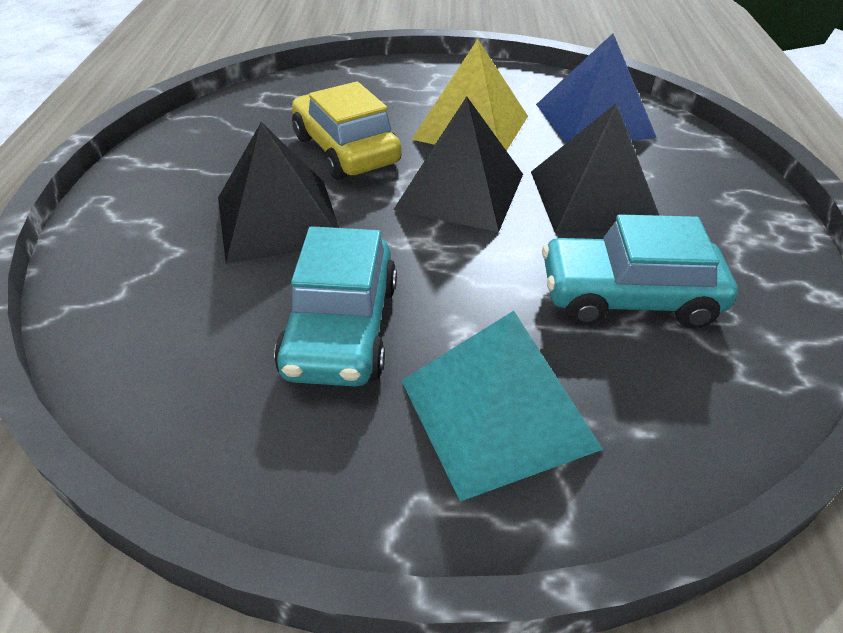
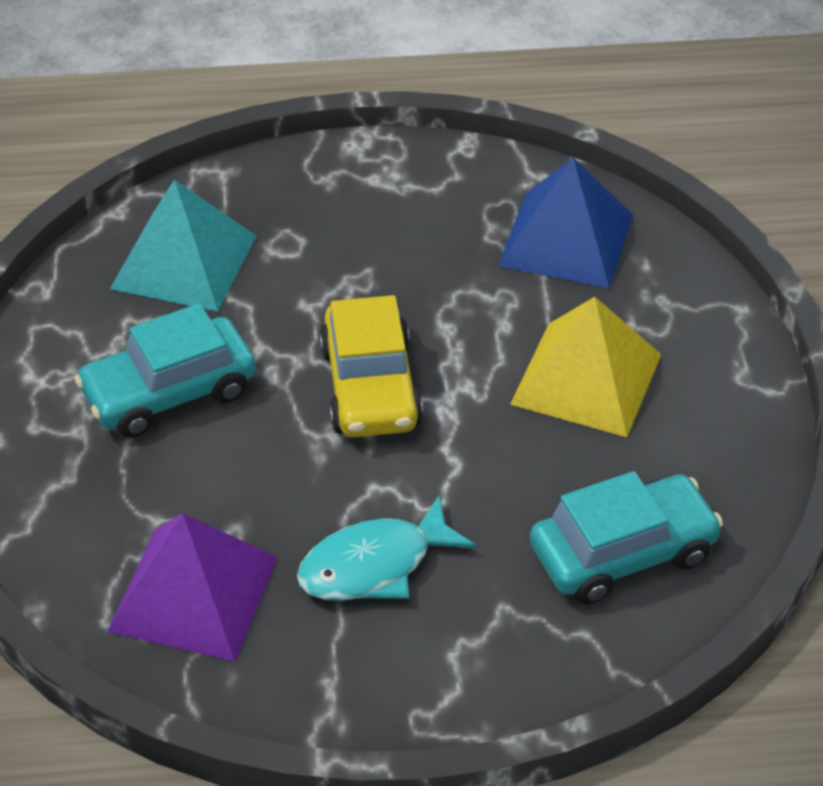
black pyramid: 3 -> 0
purple pyramid: 0 -> 1
turquoise fish: 0 -> 1

